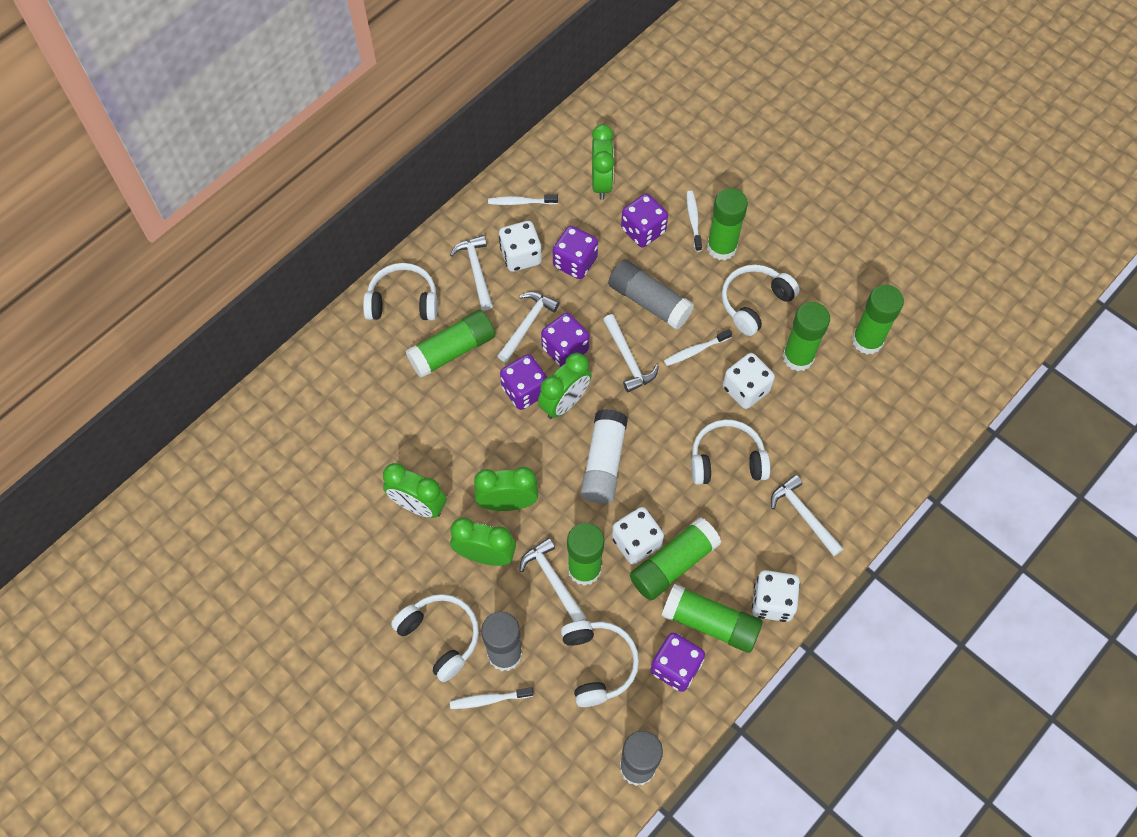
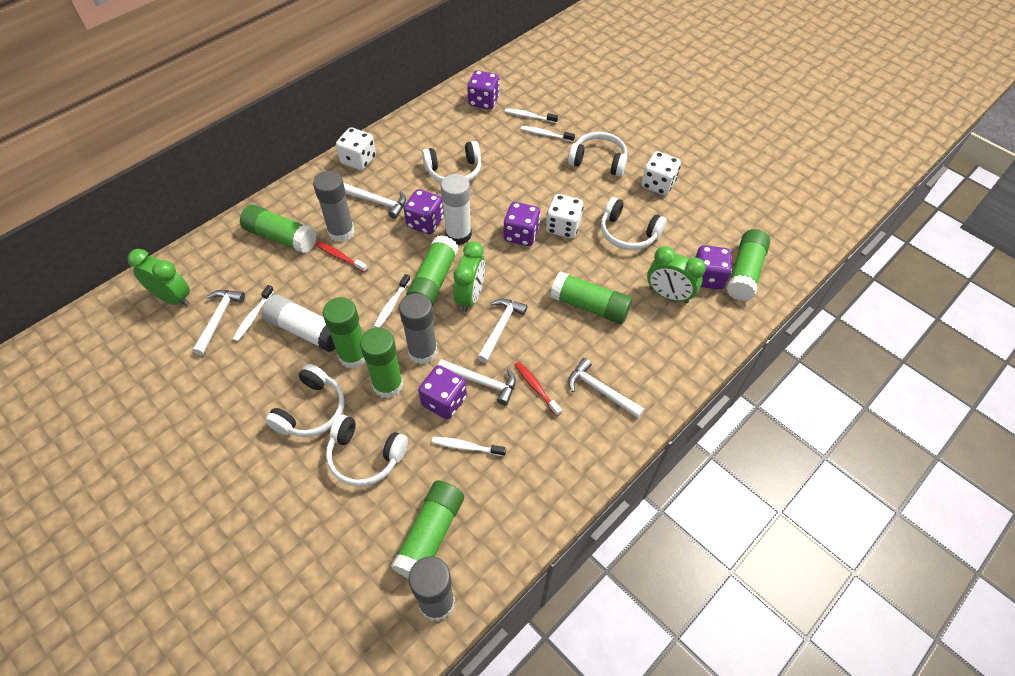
green clock: 5 -> 3
red toothbrush: 0 -> 2
white dice: 4 -> 3
white glue stick: 1 -> 2
white toothbrush: 4 -> 5

